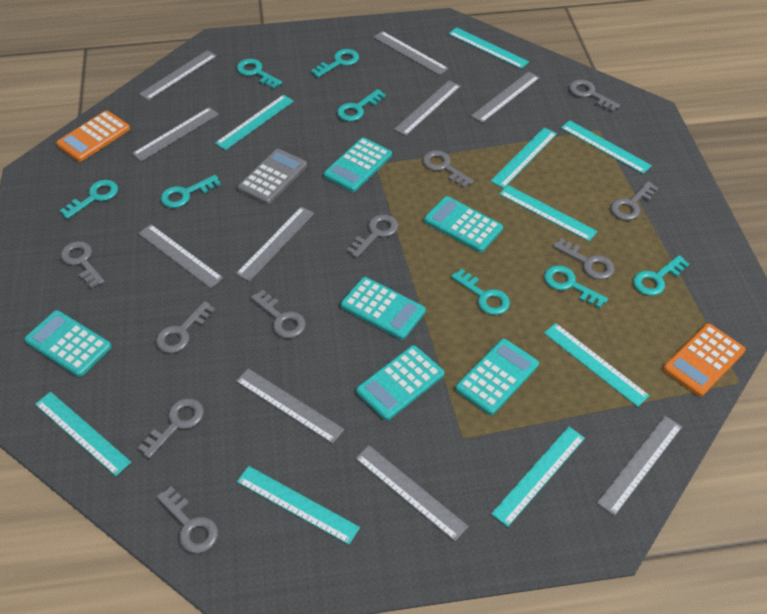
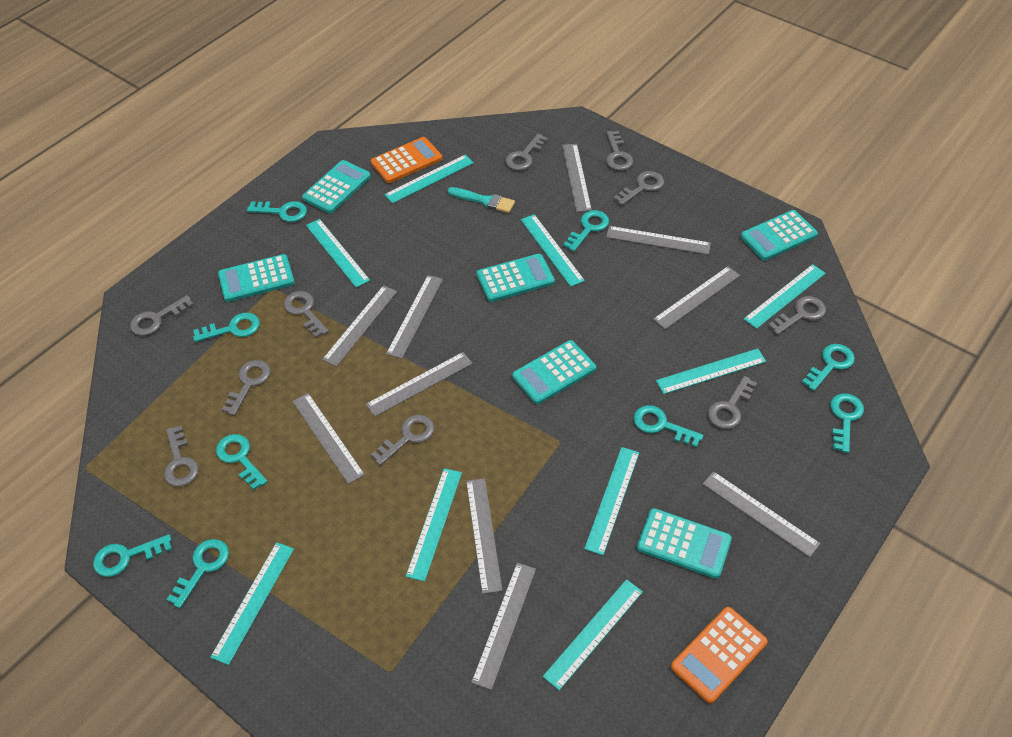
grey calculator: 1 -> 0
turquoise brush: 0 -> 1
turquoise key: 8 -> 9

